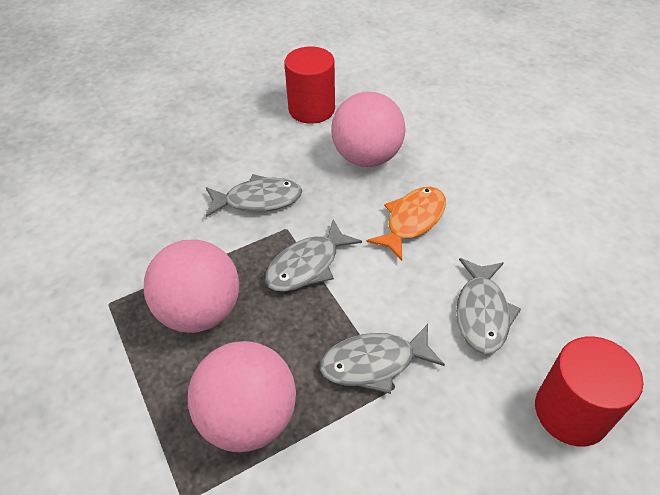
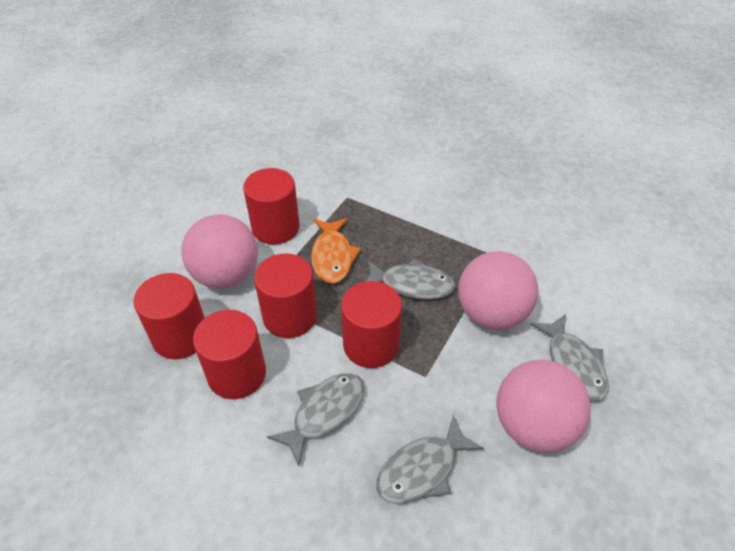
red cylinder: 2 -> 5

